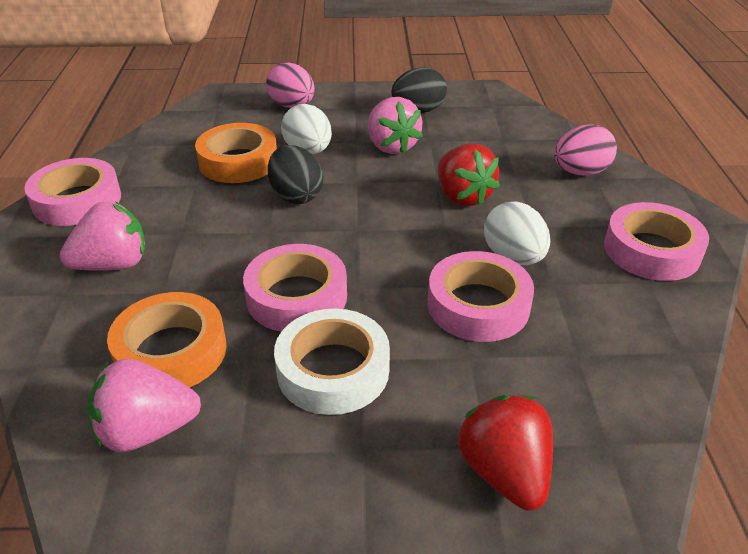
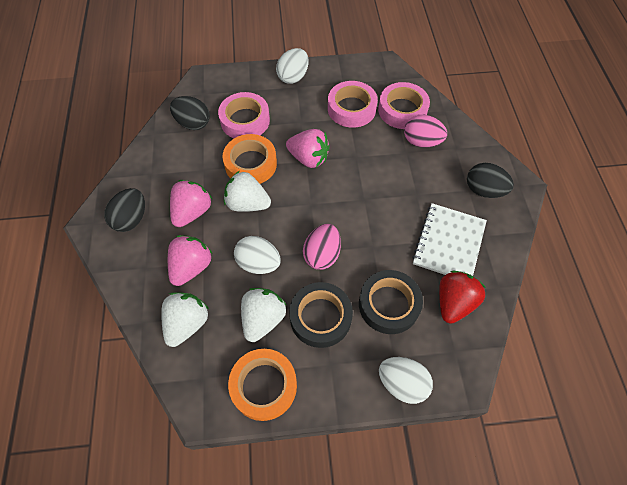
black egg: 2 -> 3
black tape: 0 -> 2
pink tape: 4 -> 3
red strawberry: 2 -> 1
white egg: 2 -> 3
white notebook: 0 -> 1
white strawberry: 0 -> 3
white tape: 1 -> 0

